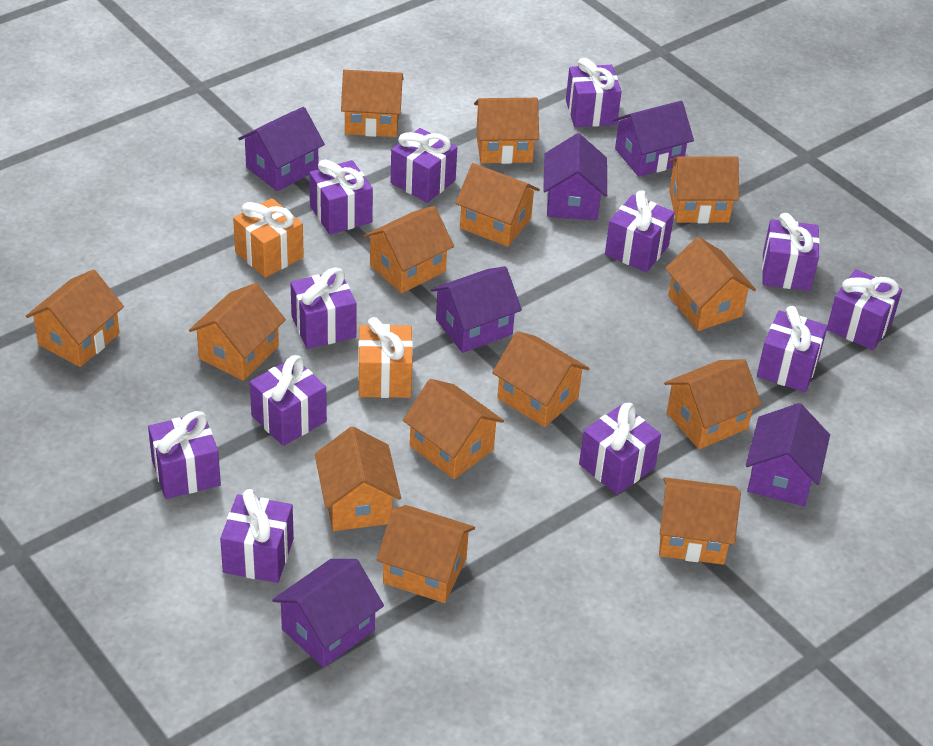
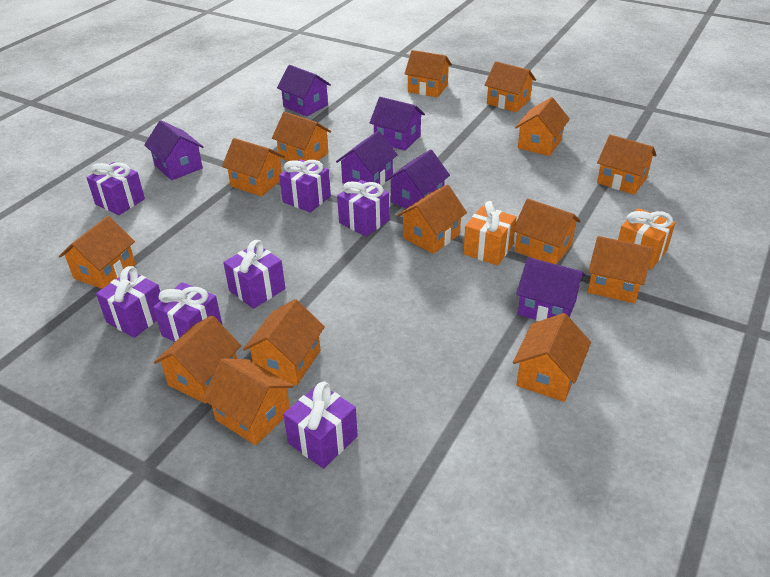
purple gift: 12 -> 7

